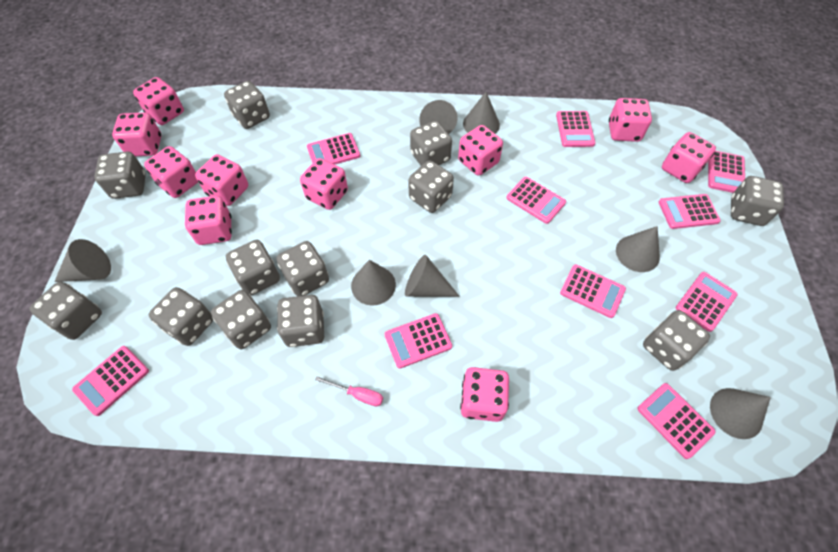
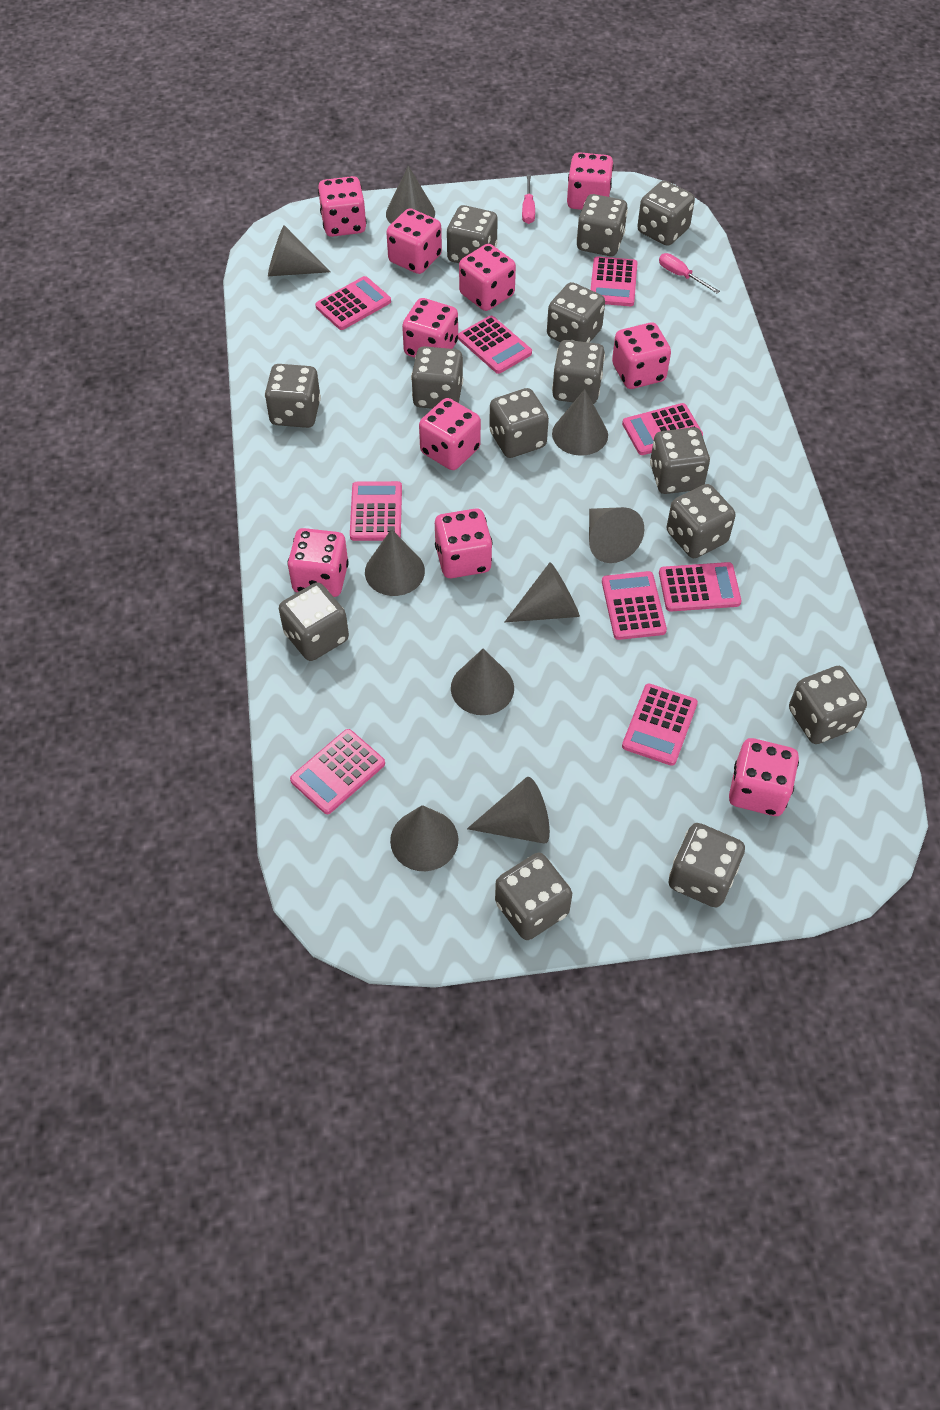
grey cone: 7 -> 9
grey dice: 12 -> 14
pink calculator: 10 -> 9
pink screwdriver: 1 -> 2

